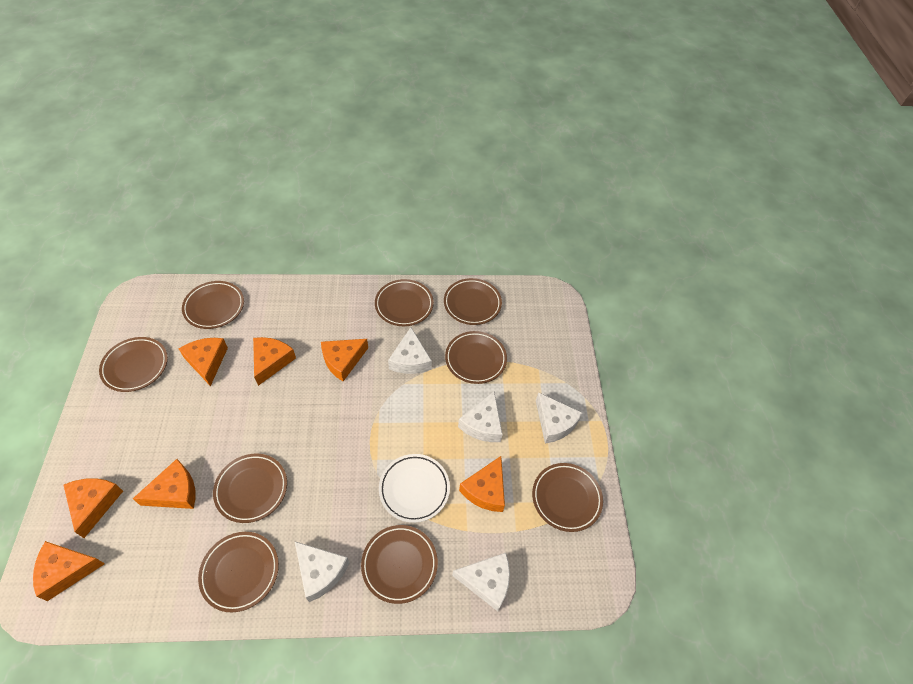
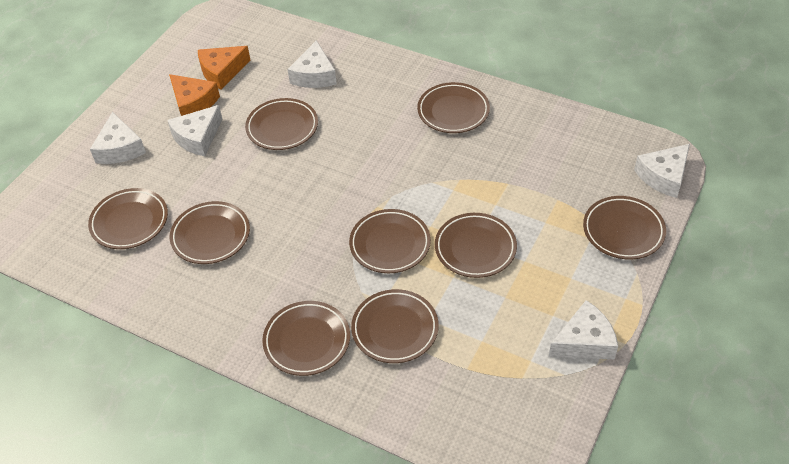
orange cheese: 7 -> 2
white plate: 1 -> 0

